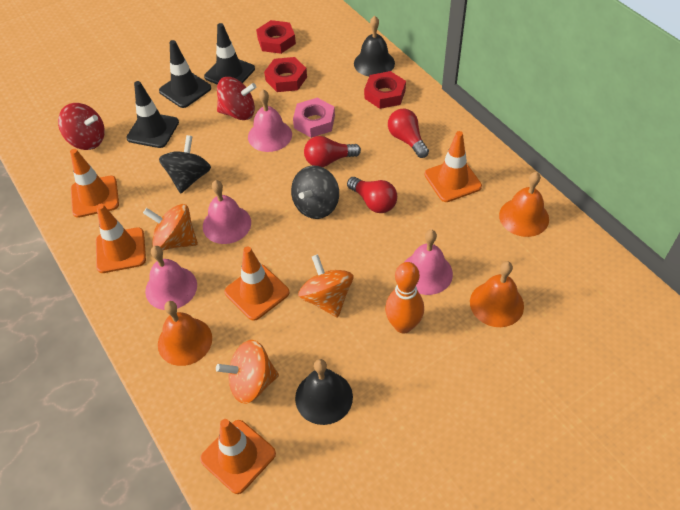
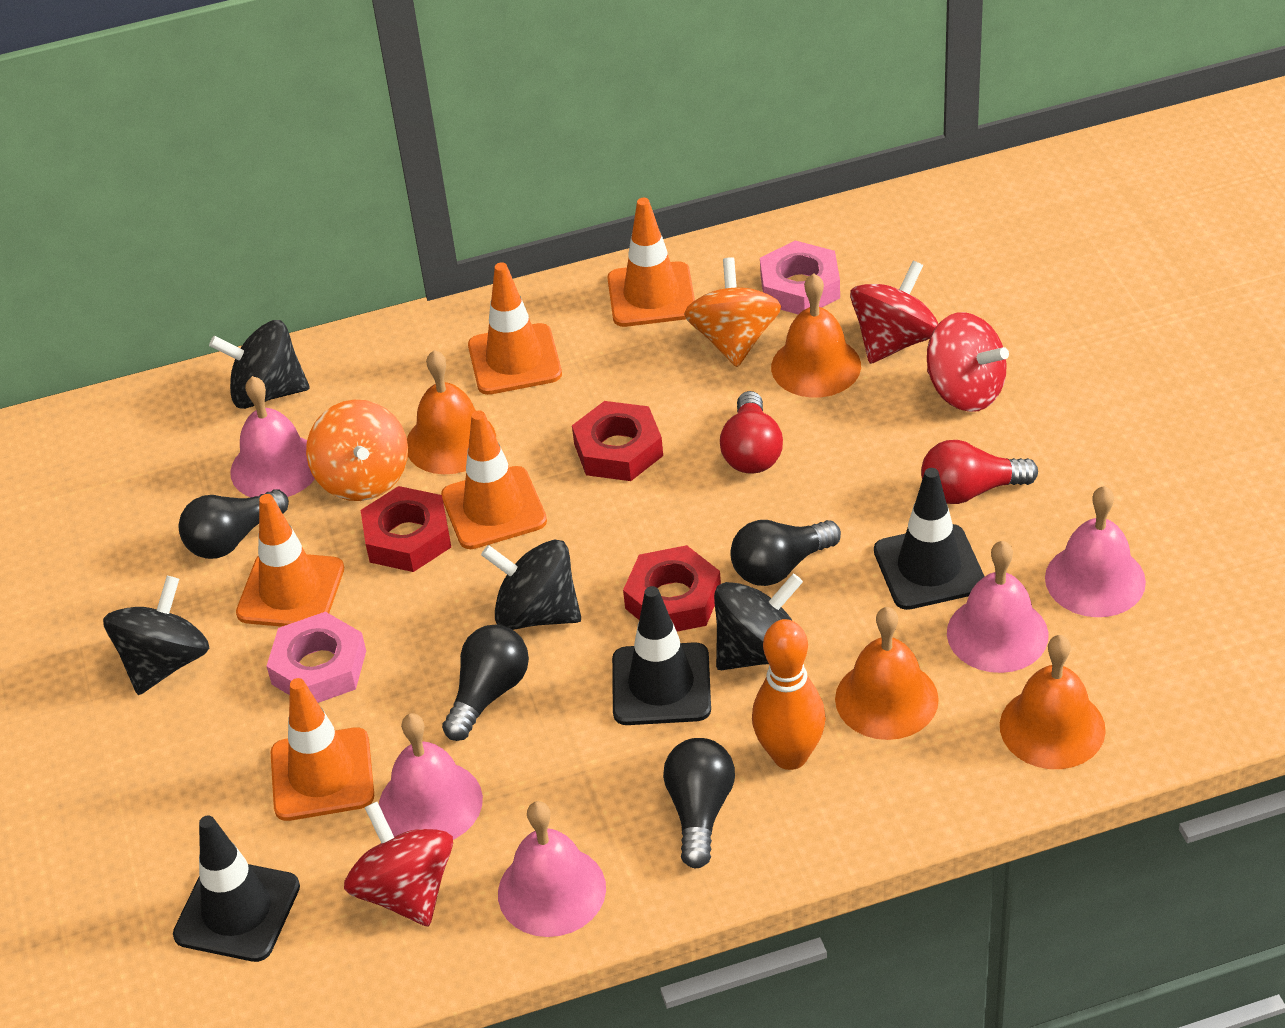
black bell: 2 -> 0
black light bulb: 0 -> 4
black spinning top: 2 -> 4
orange bell: 3 -> 4
orange spinning top: 3 -> 2
pink bell: 4 -> 5
pink nut: 1 -> 2
red light bulb: 3 -> 2
red spinning top: 2 -> 3

